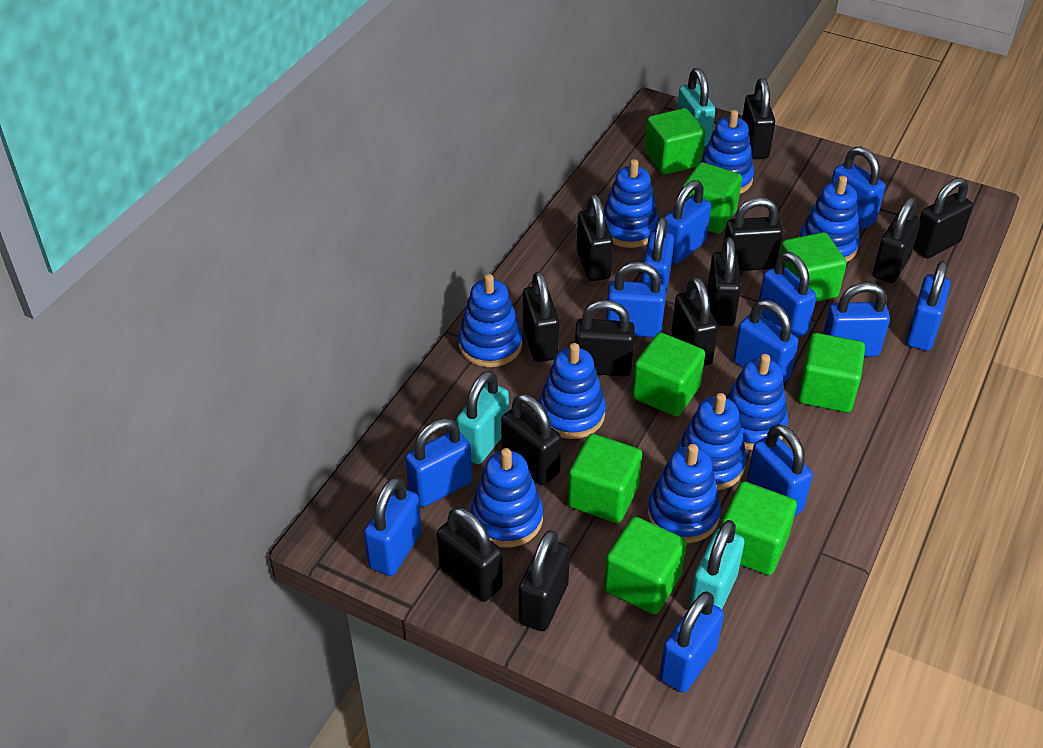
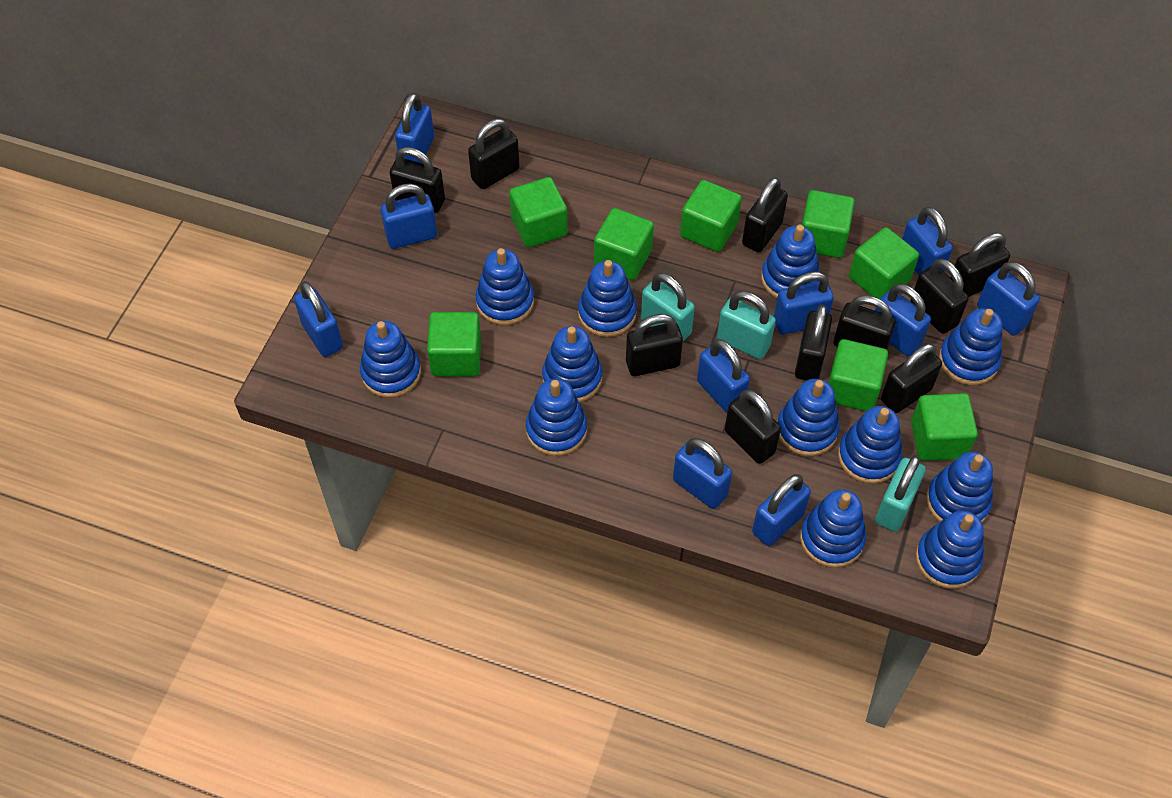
black padlock: 12 -> 10
blue padlock: 12 -> 10
blue stacking toy: 9 -> 12

